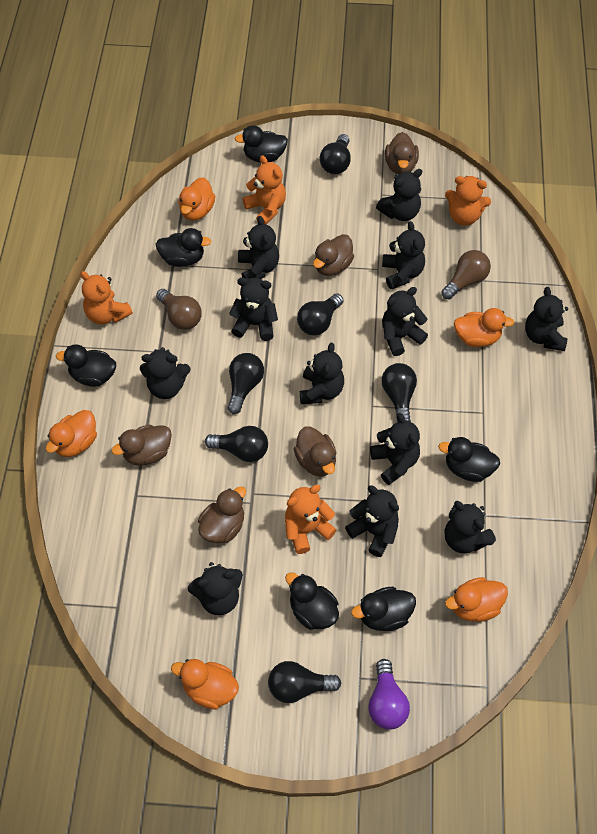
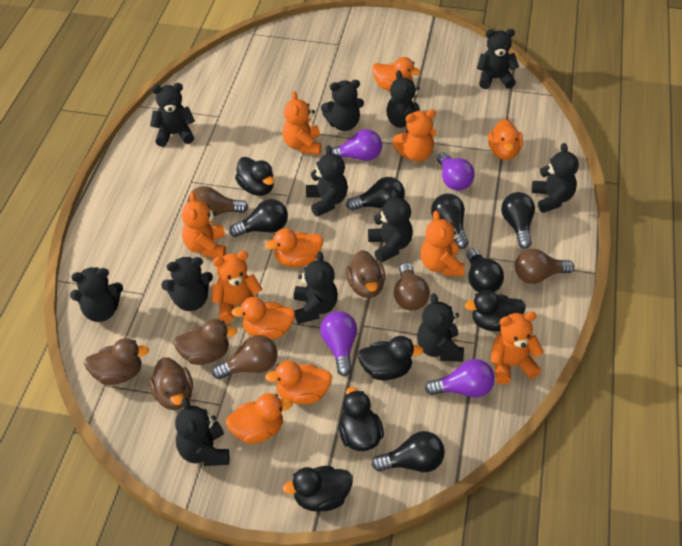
black duck: 6 -> 5
brown duck: 5 -> 4
brown light bulb: 2 -> 4
orange duck: 5 -> 6
orange teddy bear: 4 -> 6
purple light bulb: 1 -> 4

